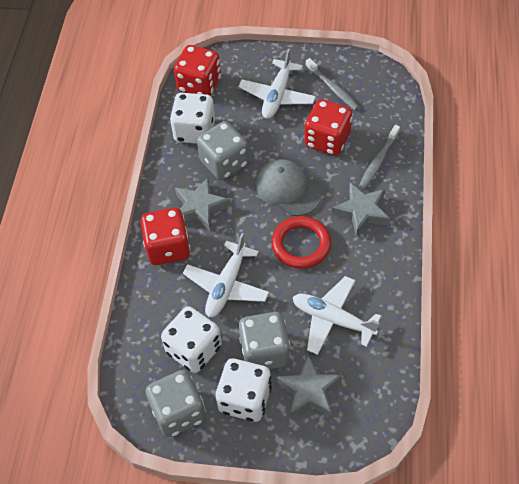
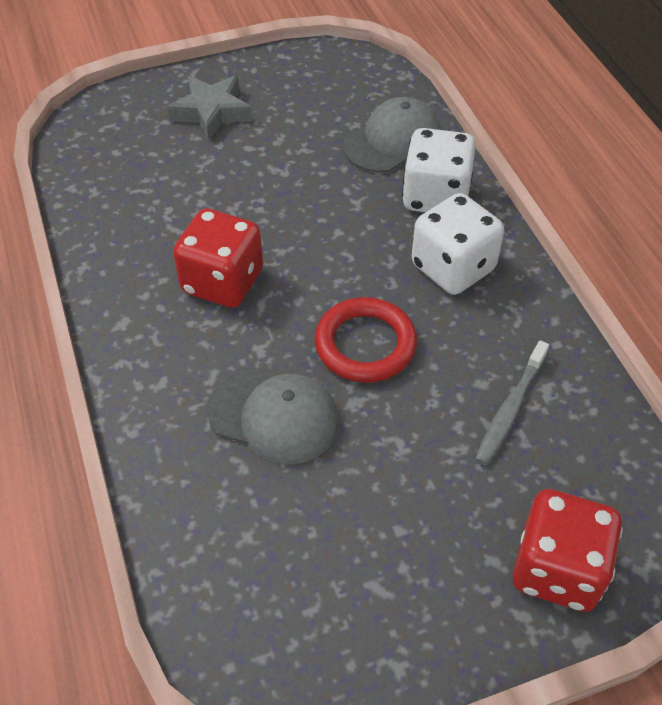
grey cap: 1 -> 2
grey dice: 3 -> 0
grey star: 3 -> 1
grey toothbrush: 2 -> 1
red dice: 3 -> 2
white dice: 3 -> 2
white plane: 3 -> 0

